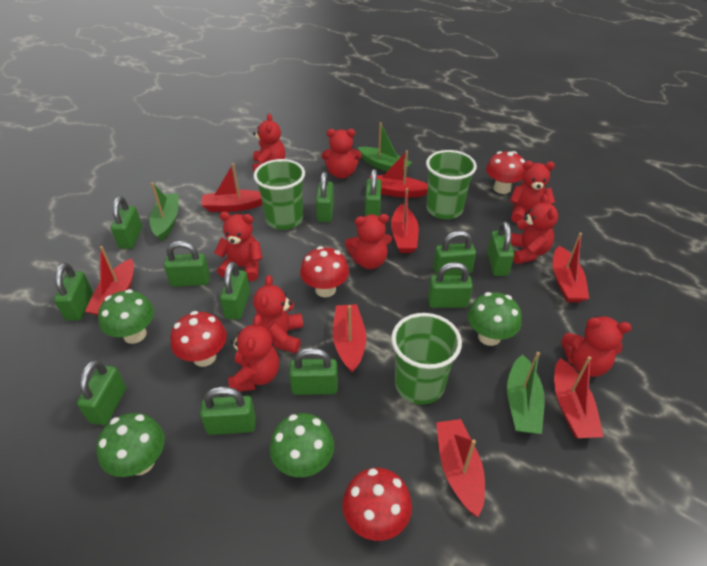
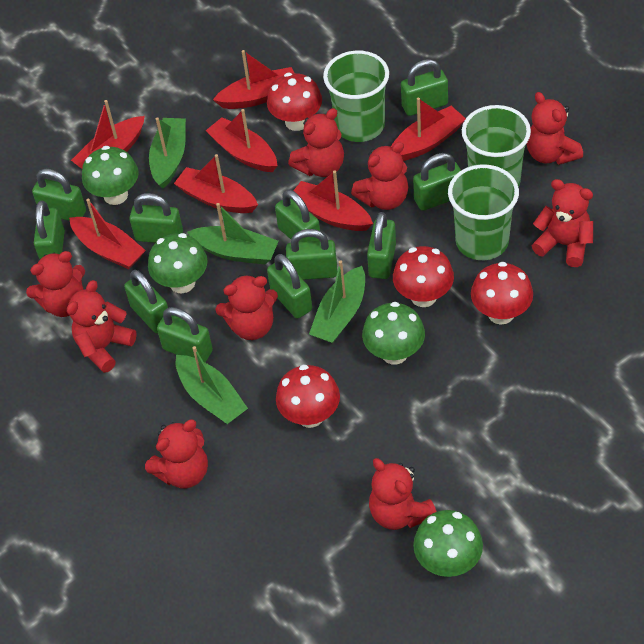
green boat: 3 -> 4
green padlock: 12 -> 11
red boat: 8 -> 7

